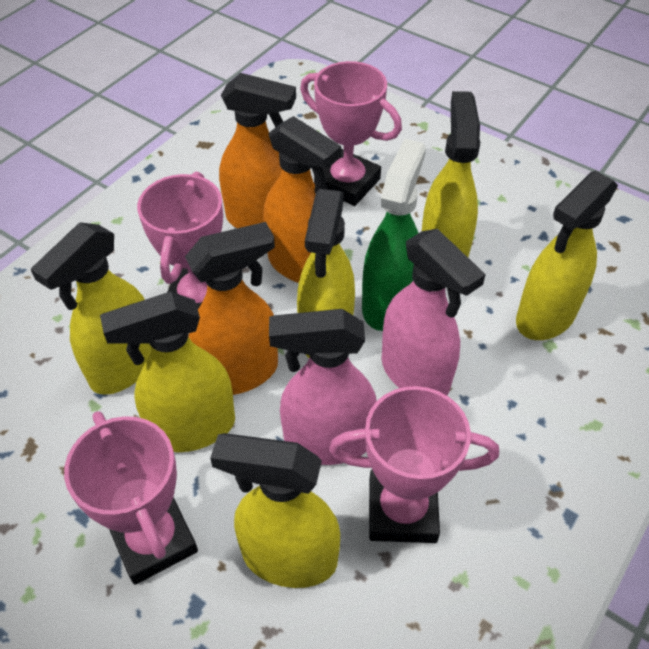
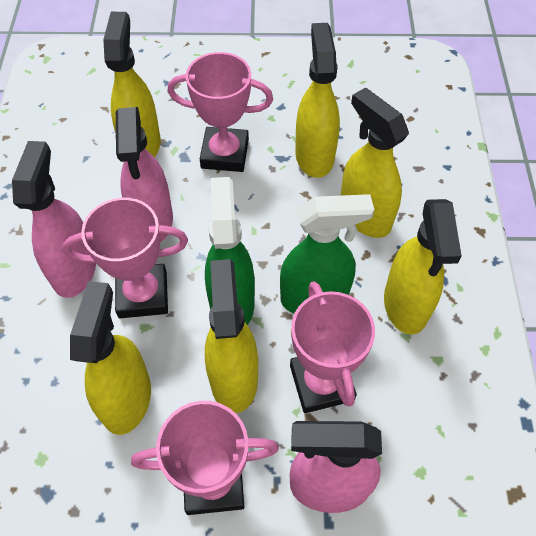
green spray bottle: 1 -> 2
orange spray bottle: 3 -> 0
pink spray bottle: 2 -> 3

